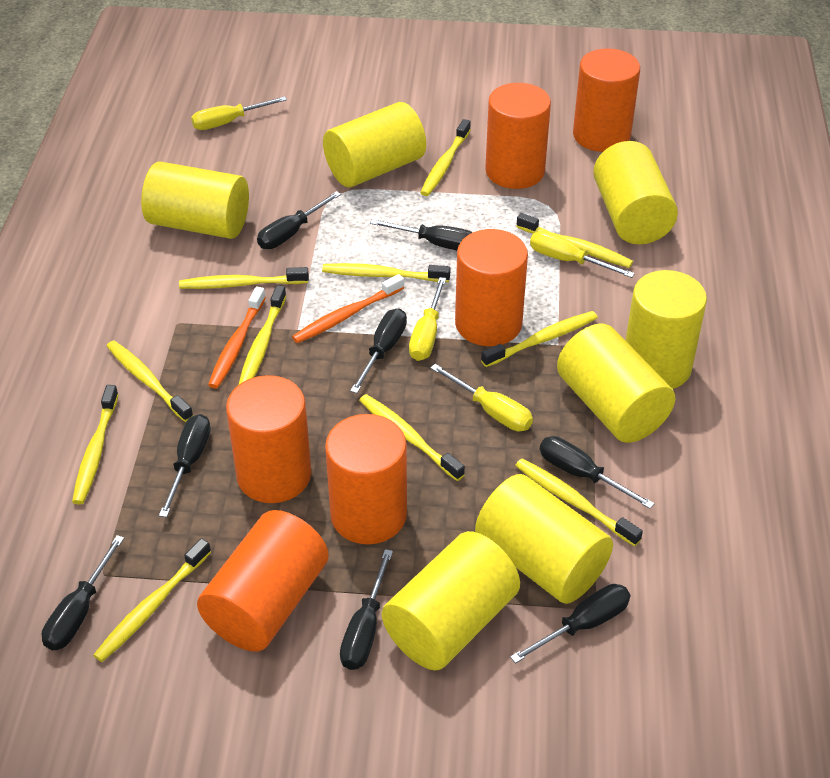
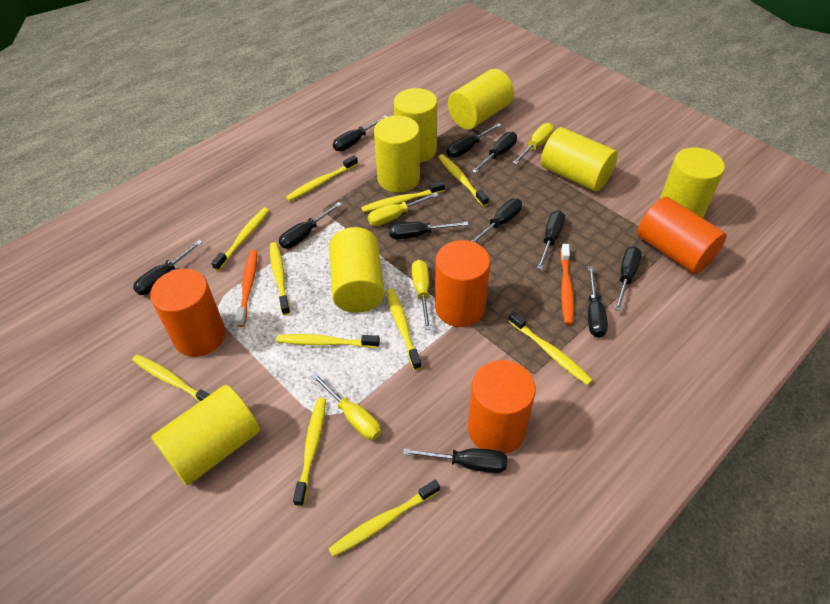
black screwdriver: 8 -> 11
orange cylinder: 6 -> 4

